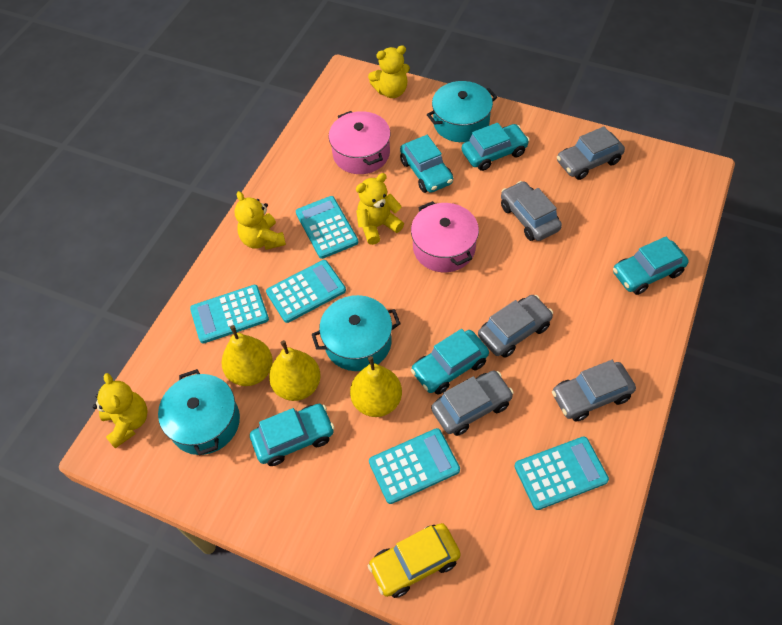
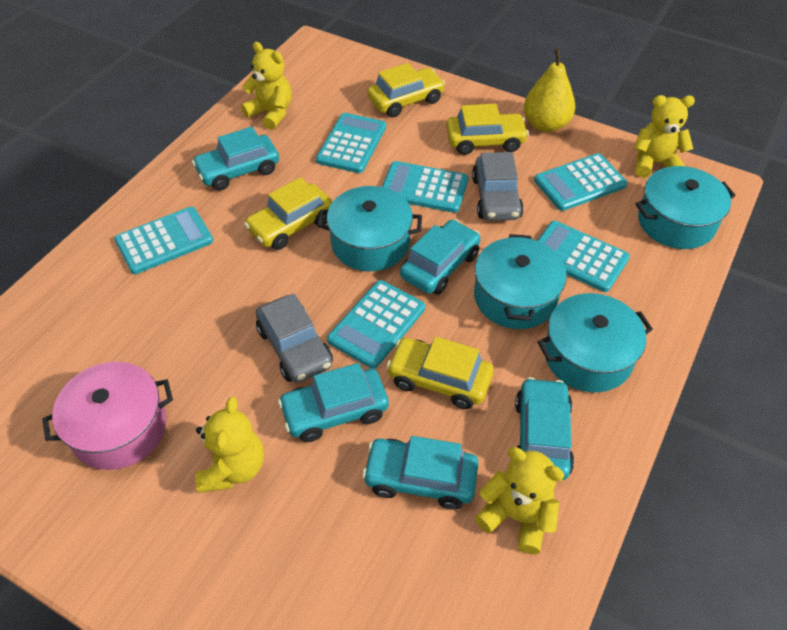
grey car: 5 -> 2
pink pot: 2 -> 1
turquoise calculator: 5 -> 6
turquoise pot: 3 -> 4
yellow car: 1 -> 4
yellow pear: 3 -> 1

